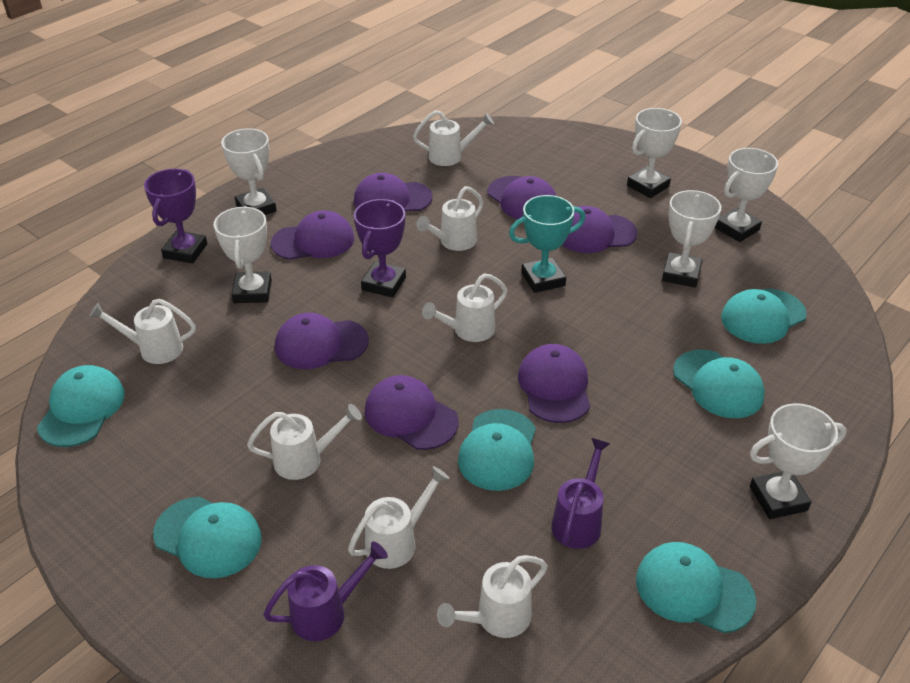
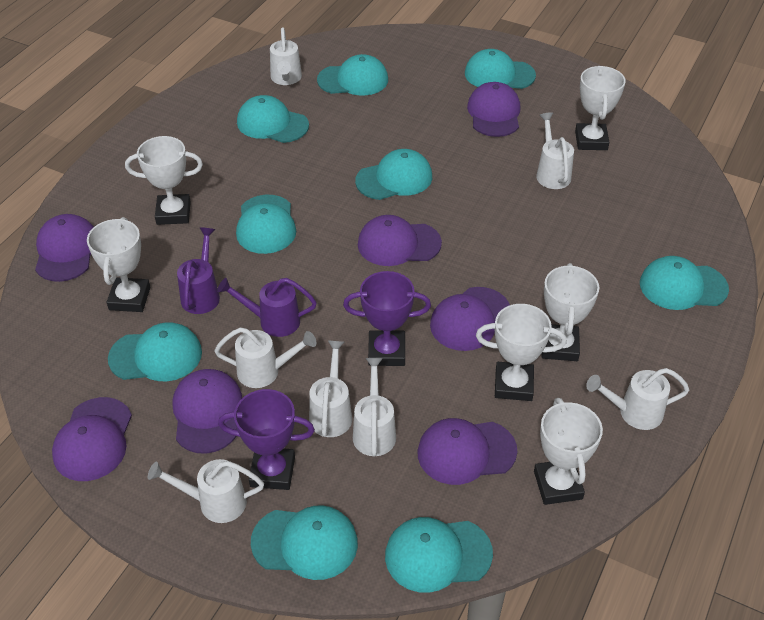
turquoise cap: 6 -> 9
turquoise trophy: 1 -> 0

